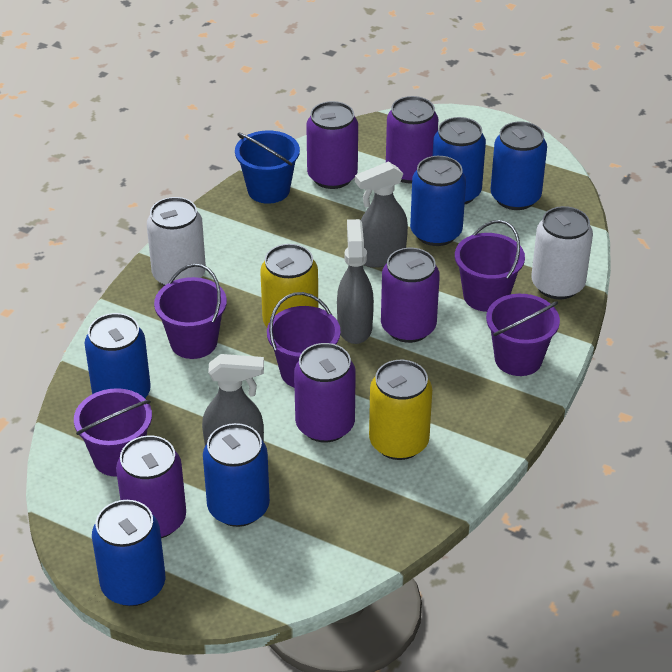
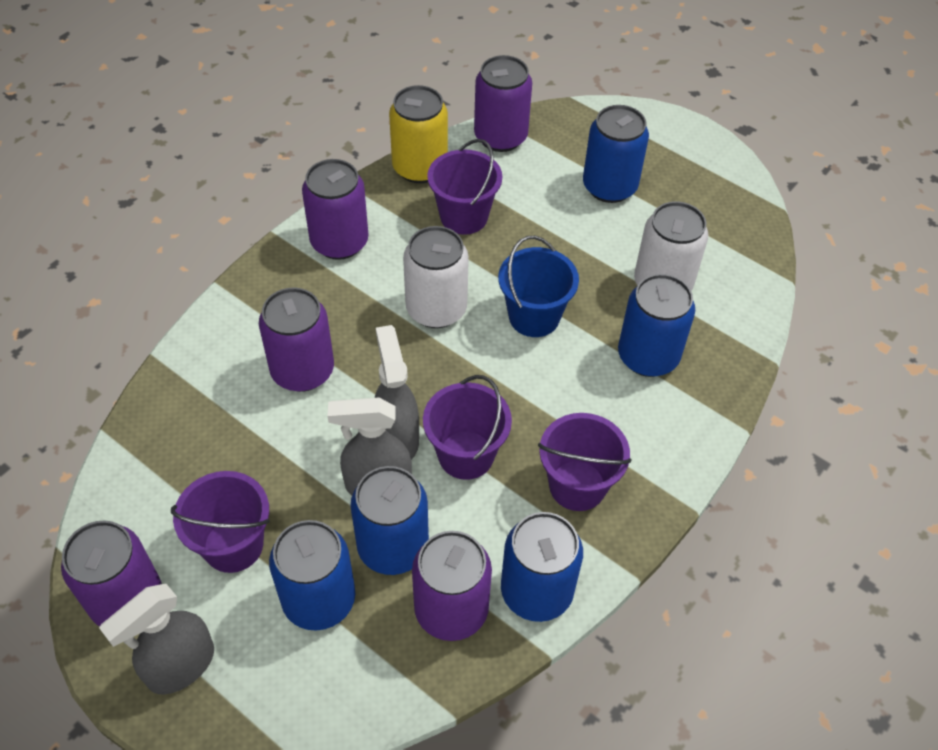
blue can: 6 -> 5
purple bucket: 5 -> 4
yellow can: 2 -> 1

